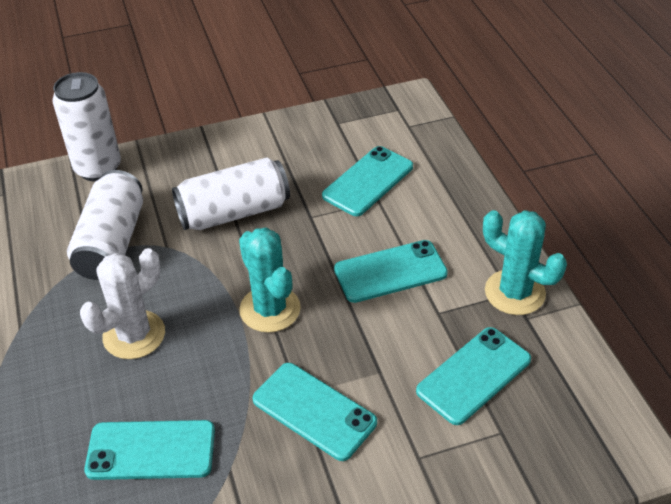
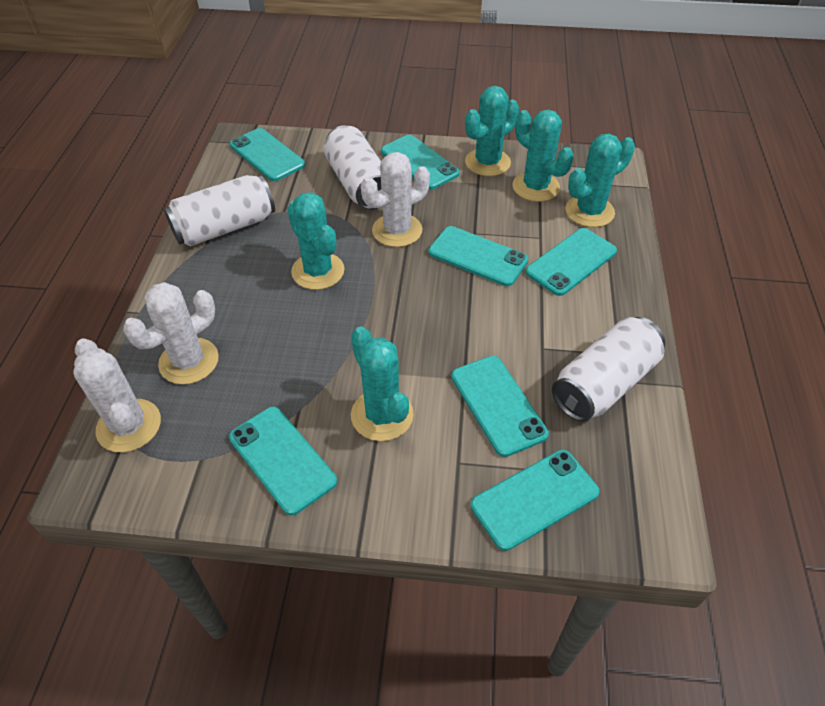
turquoise cactus: 2 -> 5
turquoise phone: 5 -> 7
white cactus: 1 -> 3

